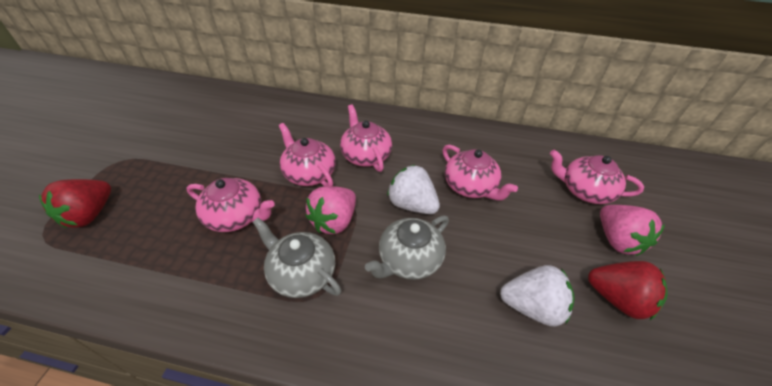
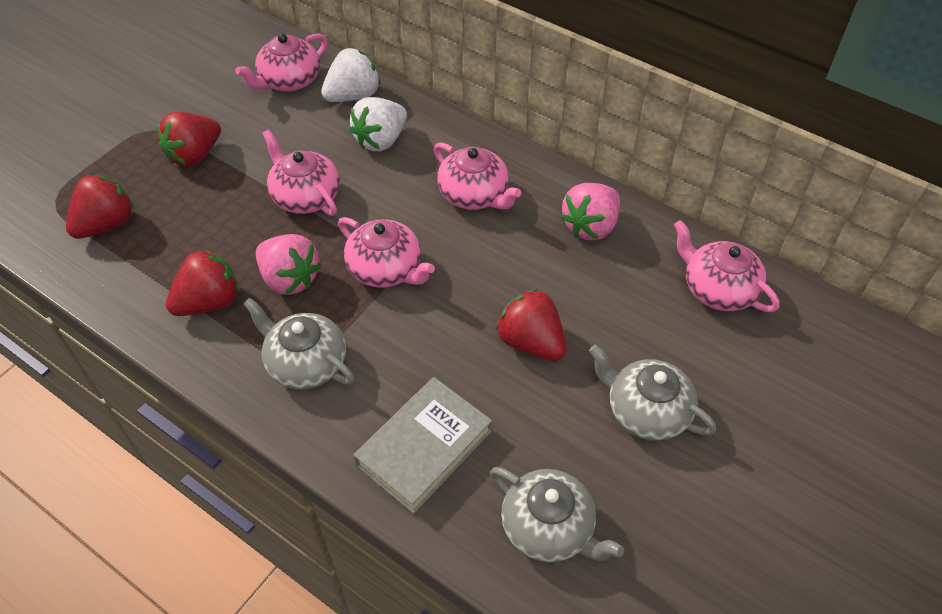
grey book: 0 -> 1
grey teapot: 2 -> 3
red strawberry: 2 -> 4

